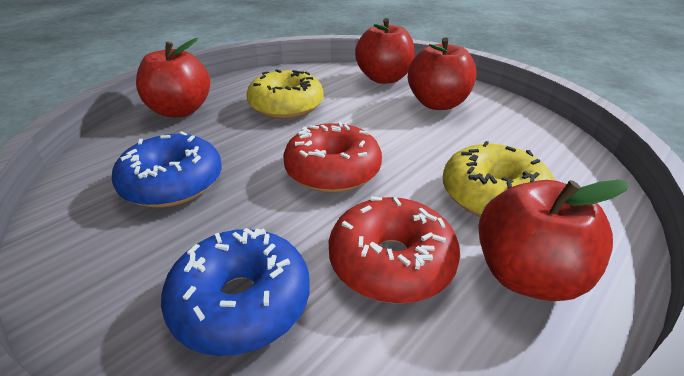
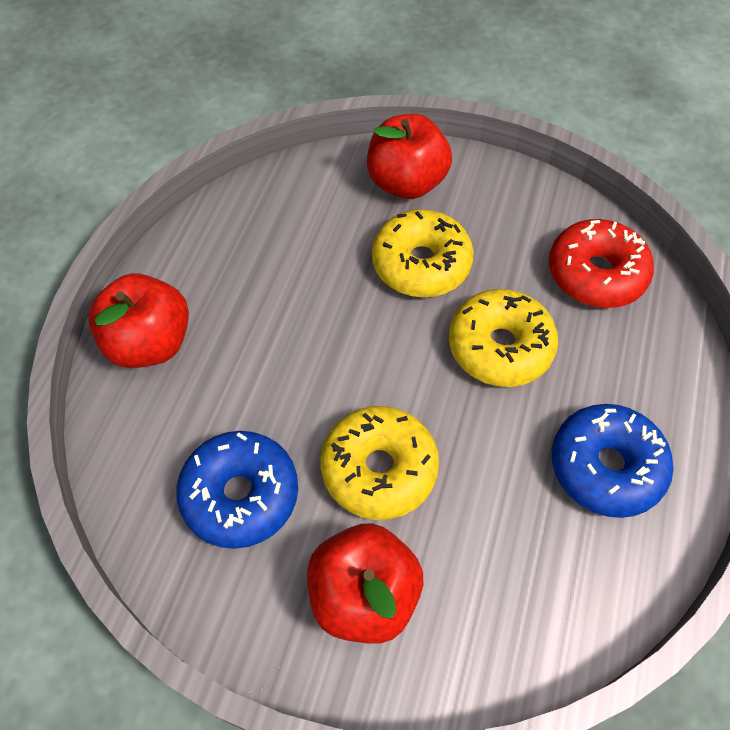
red apple: 4 -> 3
red donut: 2 -> 1
yellow donut: 2 -> 3

